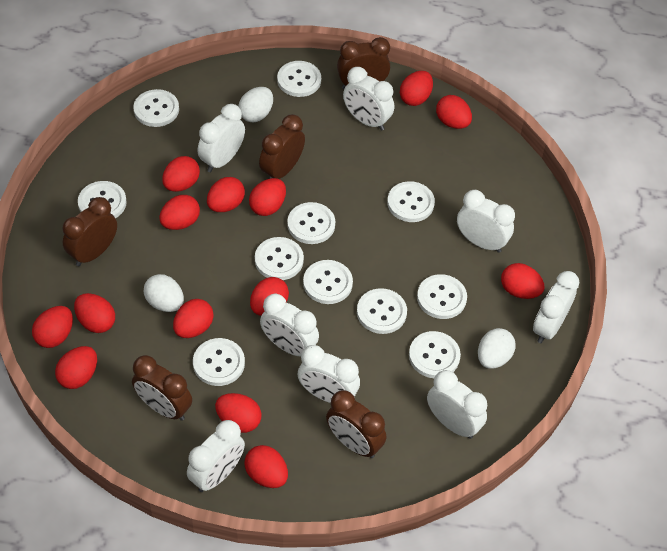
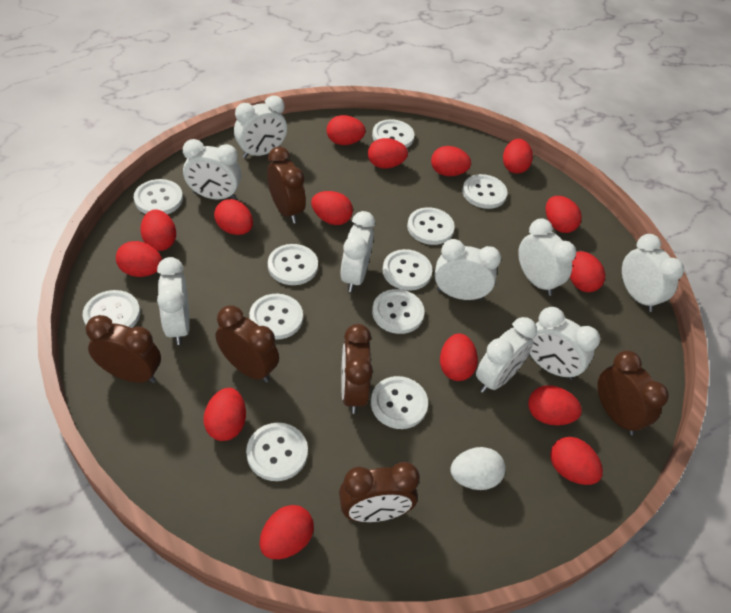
brown clock: 5 -> 6
red egg: 14 -> 15
white clock: 8 -> 9
white egg: 3 -> 1

